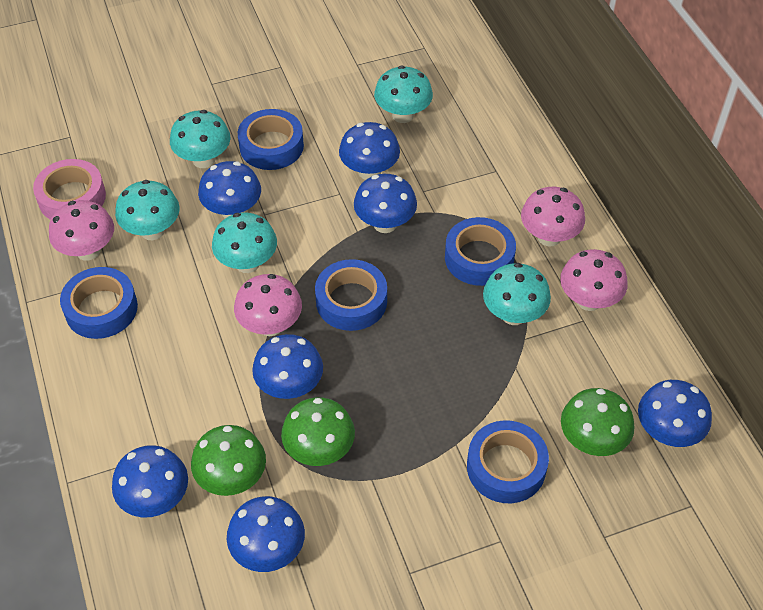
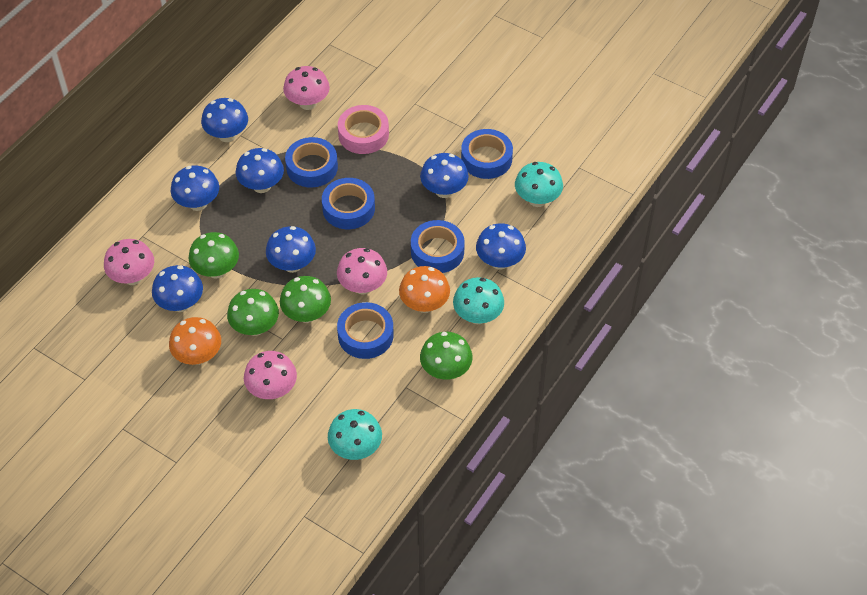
green mushroom: 3 -> 4
orange mushroom: 0 -> 2
turquoise mushroom: 5 -> 3

